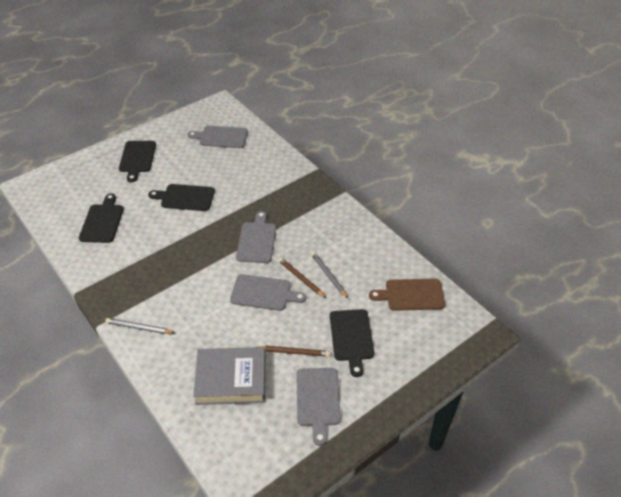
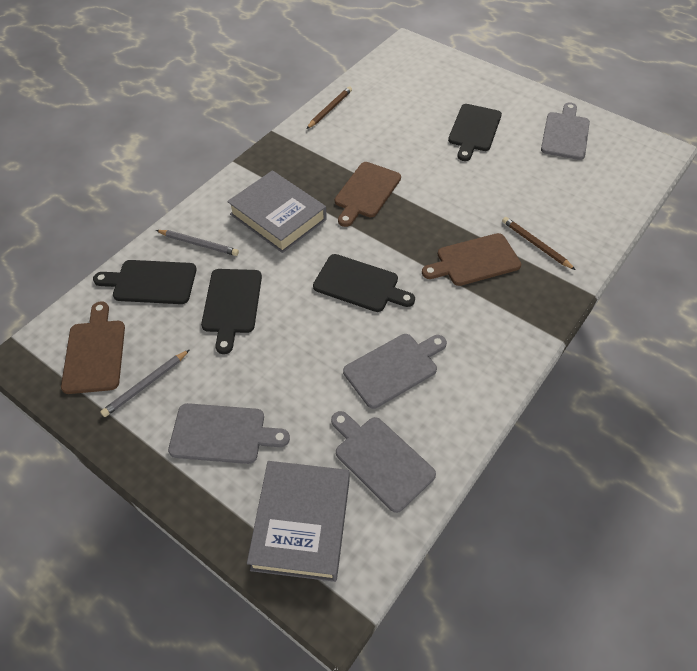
brown cutting board: 1 -> 3
grey book: 1 -> 2

